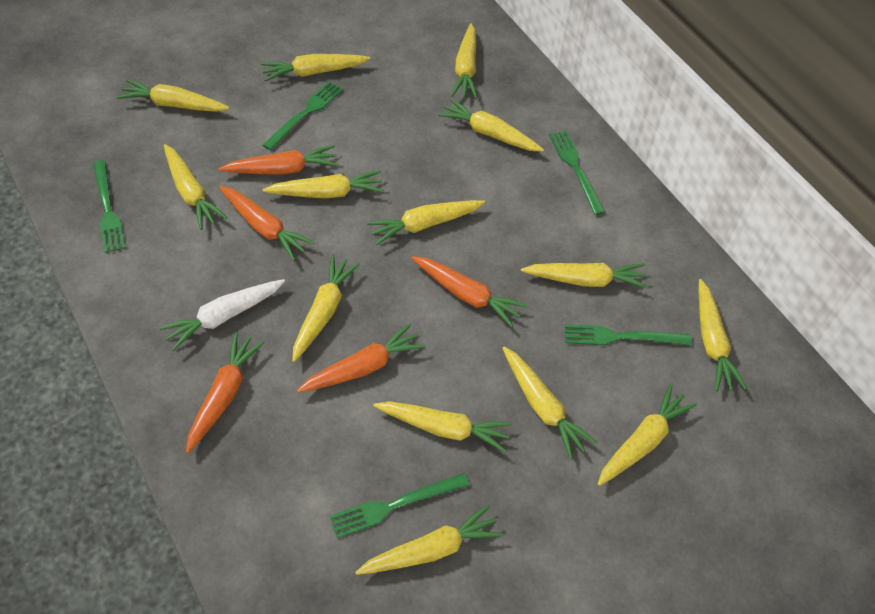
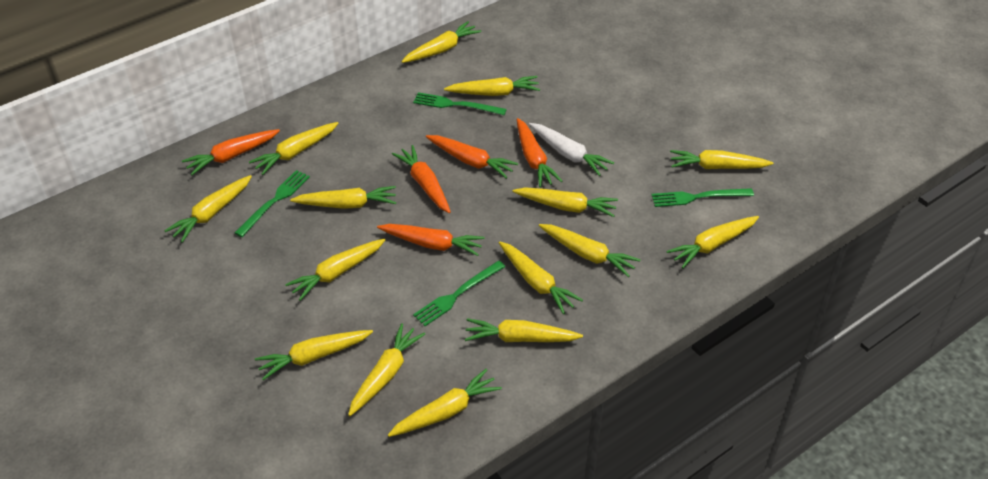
green fork: 5 -> 4
yellow carrot: 14 -> 15

